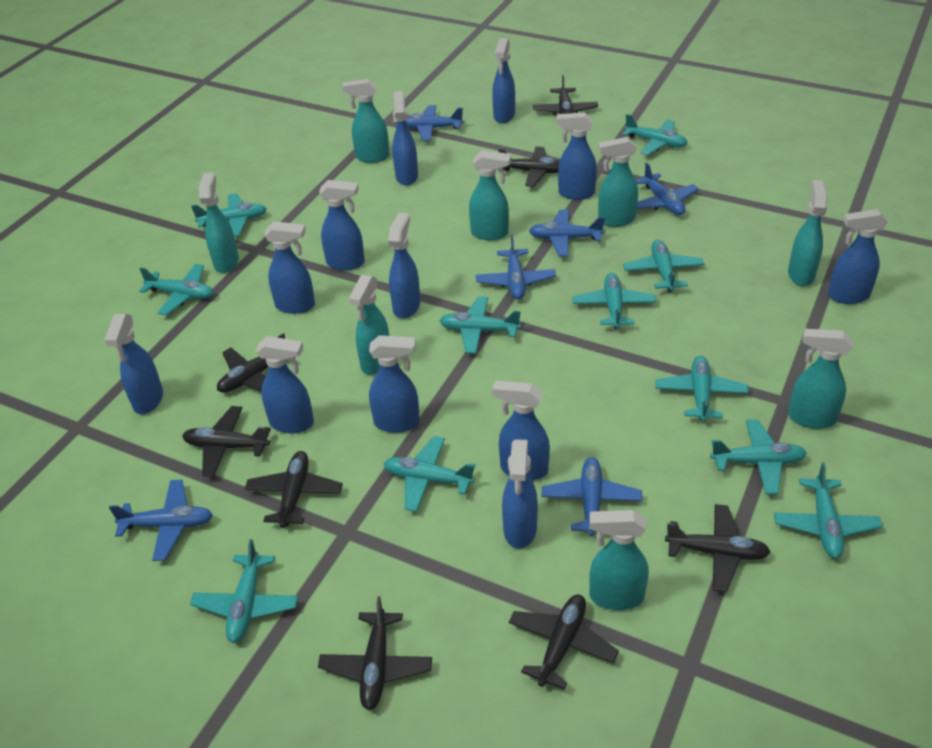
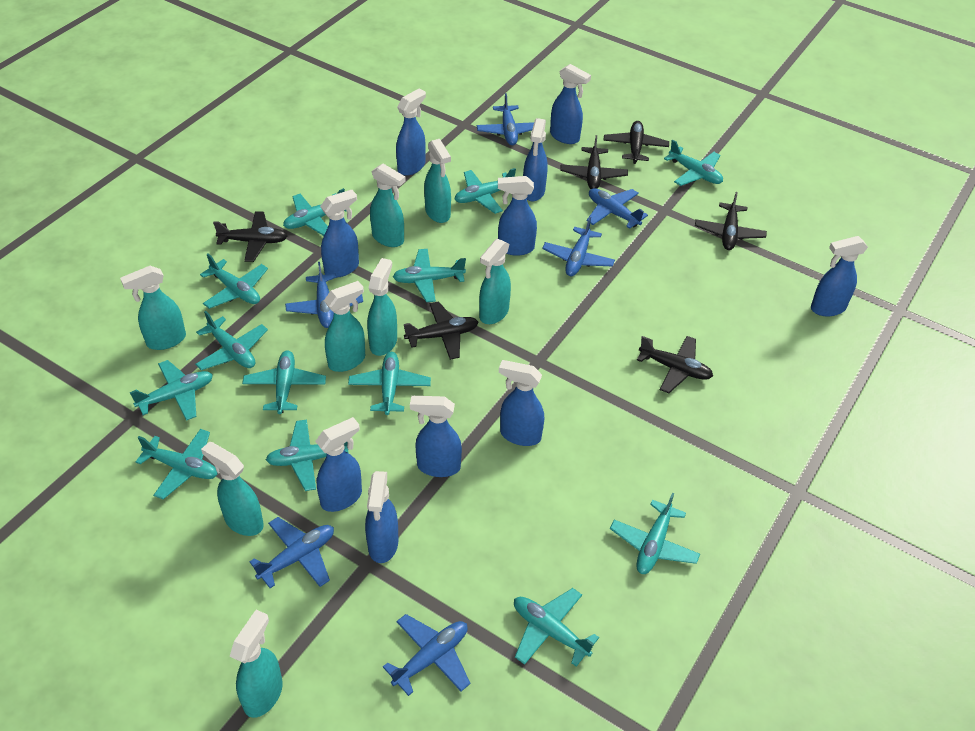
black plane: 8 -> 6
blue spray bottle: 12 -> 10
turquoise plane: 11 -> 13

